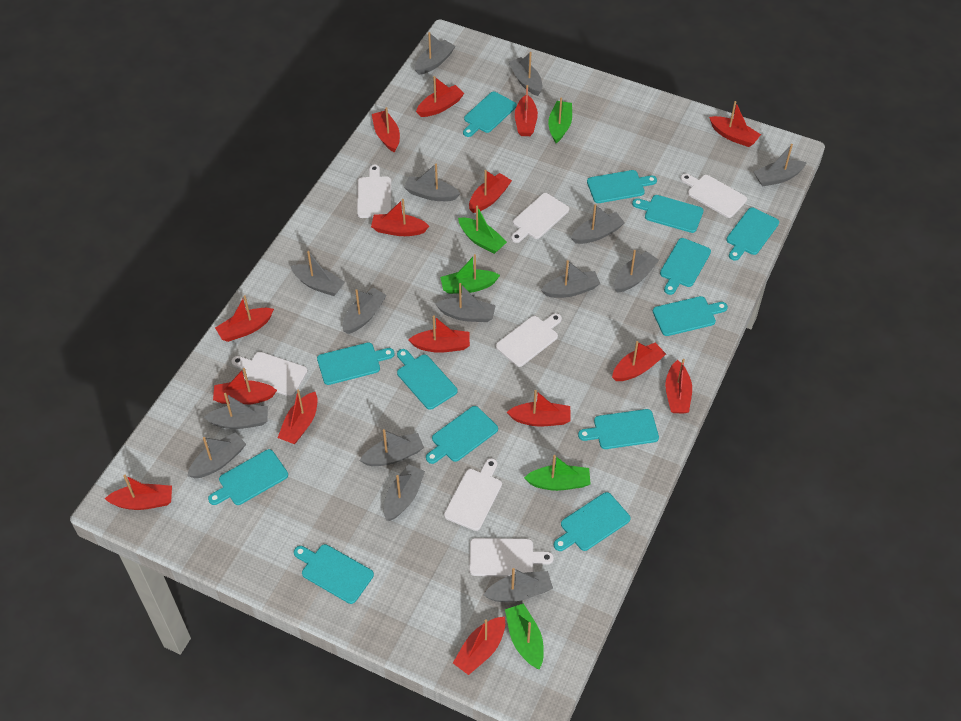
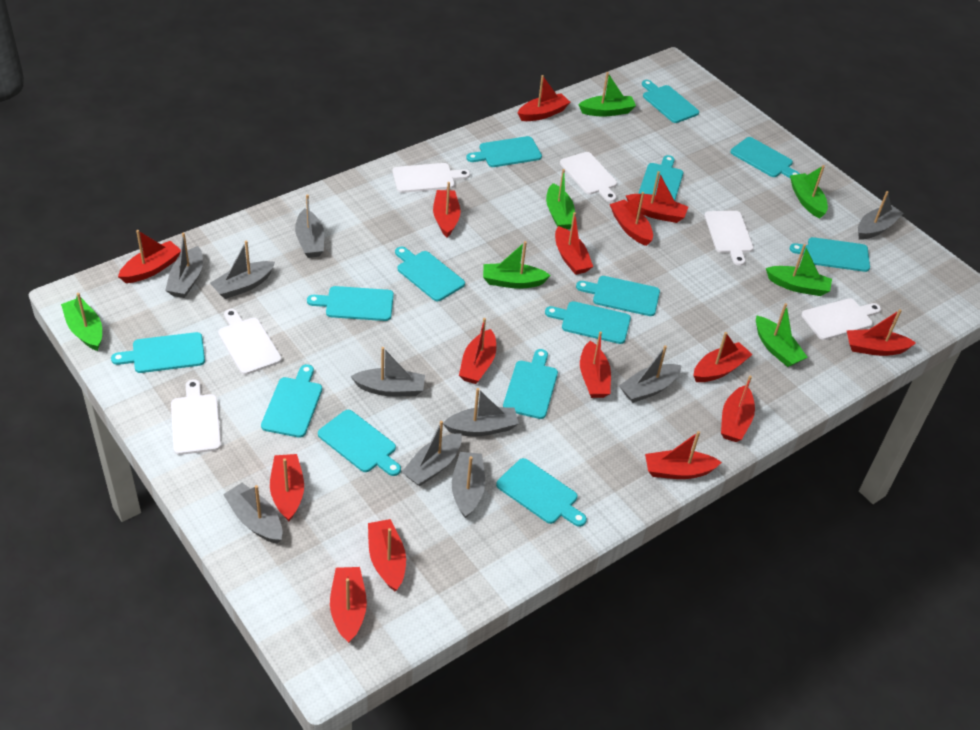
green boat: 5 -> 7
grey boat: 15 -> 10
turquoise cutting board: 13 -> 14
white cutting board: 7 -> 6

